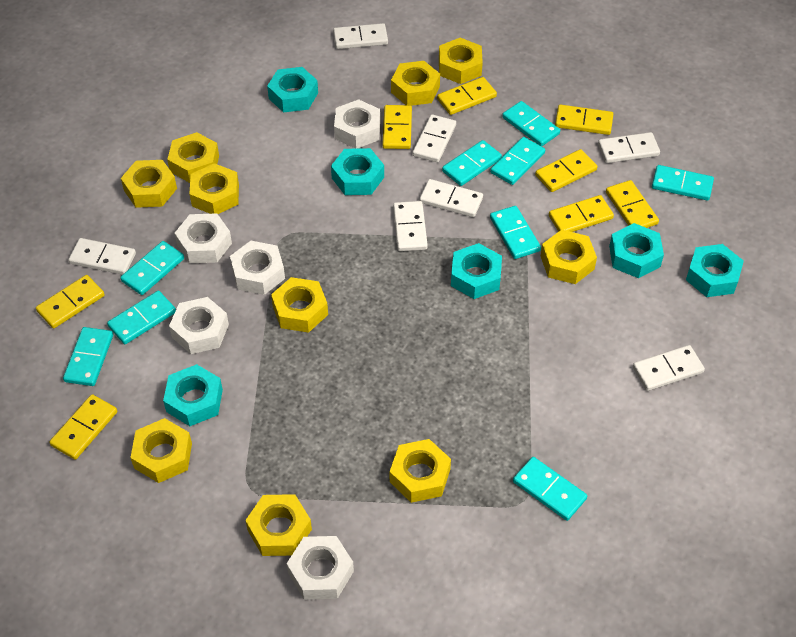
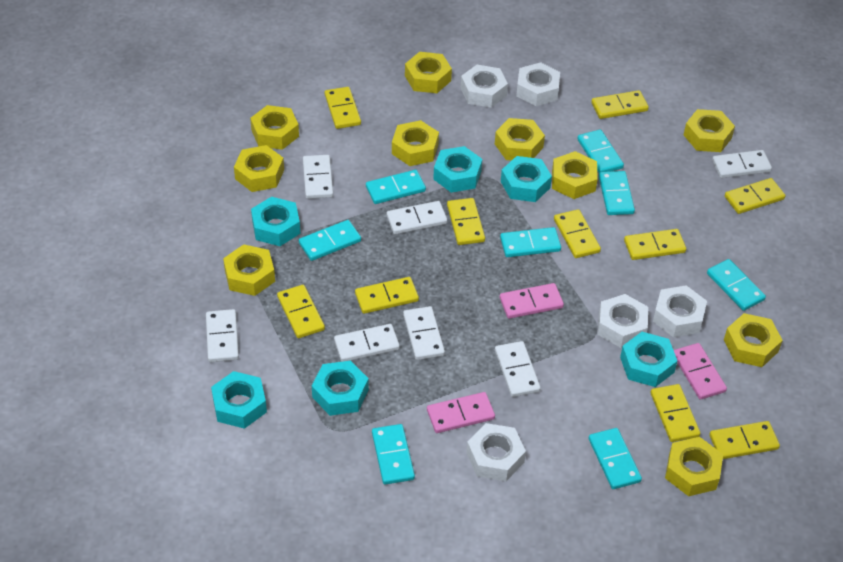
pink domino: 0 -> 3
turquoise domino: 9 -> 8
yellow domino: 8 -> 10

